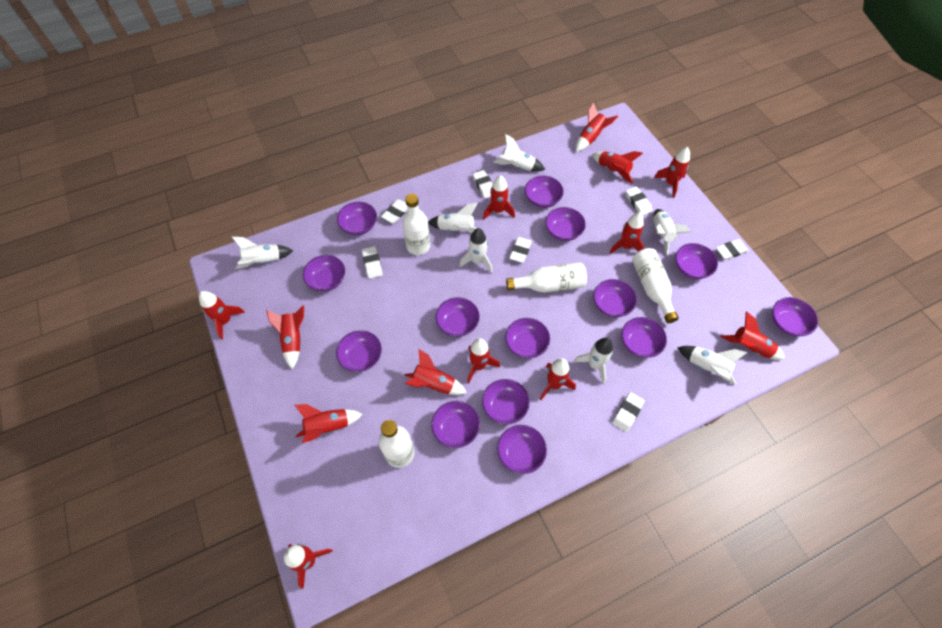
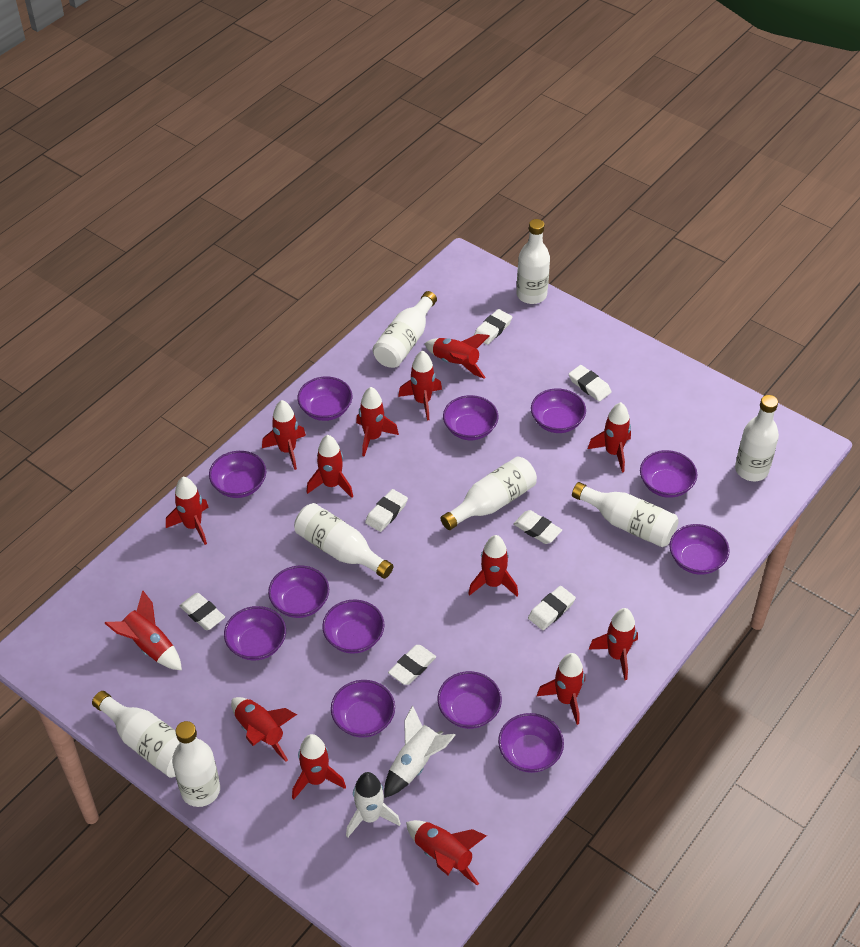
purple bowl: 14 -> 12
red rocket: 13 -> 14
white bottle: 4 -> 8
white rocket: 7 -> 2

